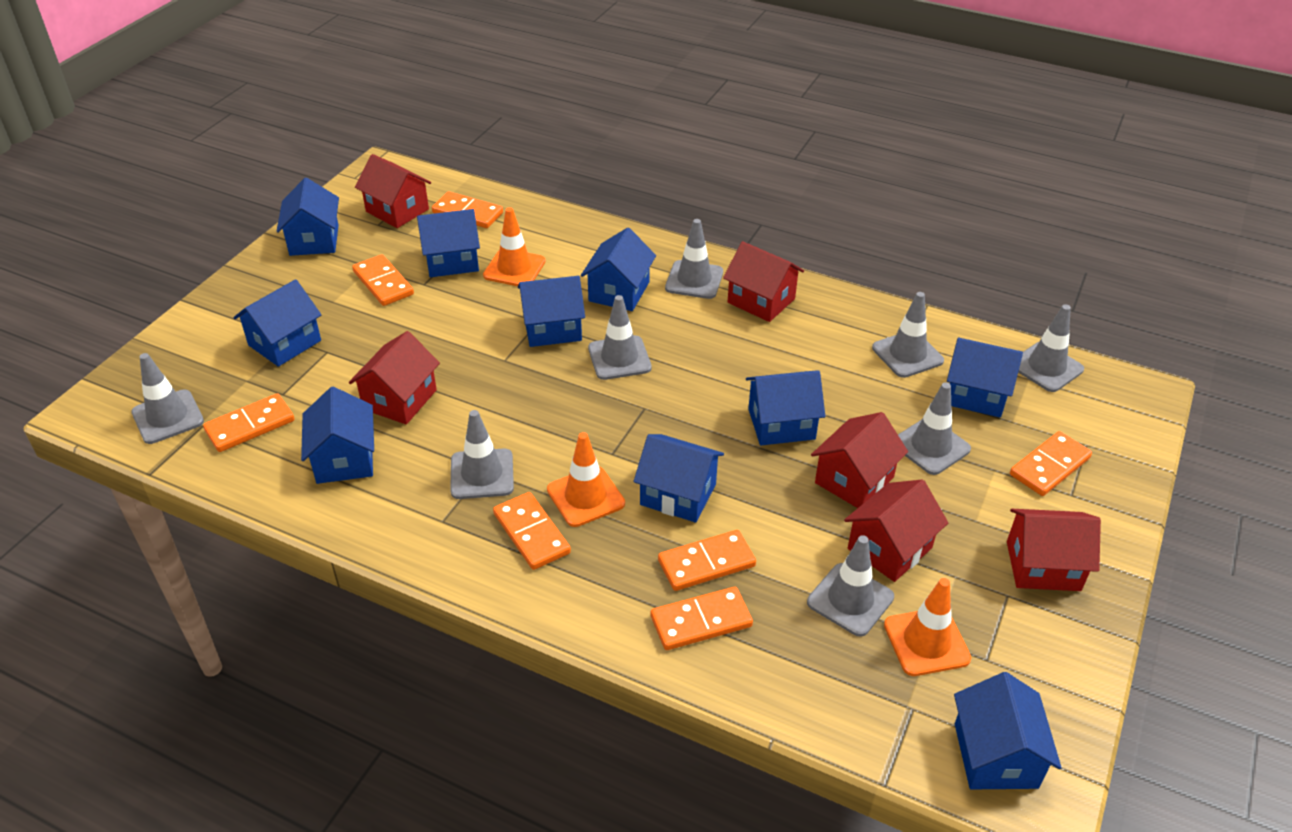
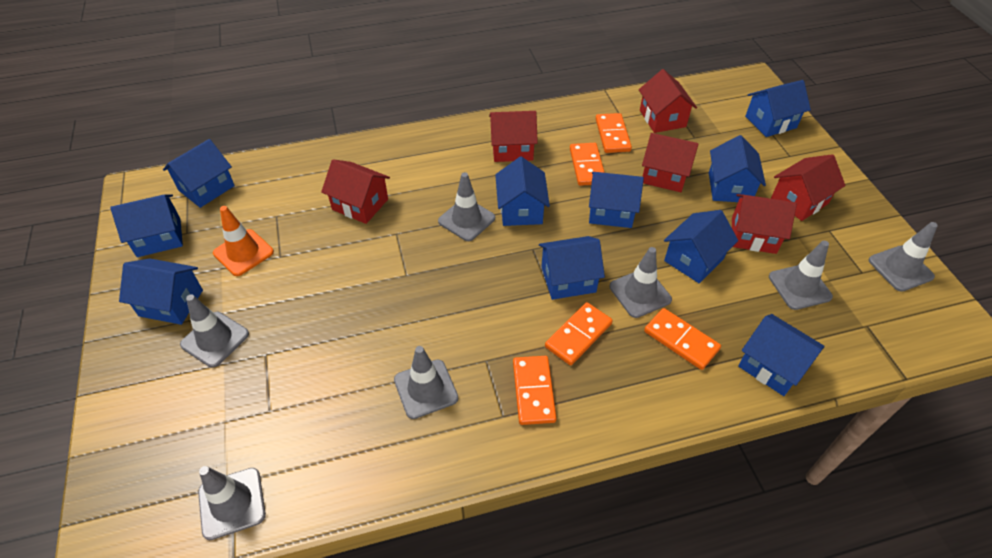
grey traffic cone: 8 -> 7
orange domino: 7 -> 5
orange traffic cone: 3 -> 1

